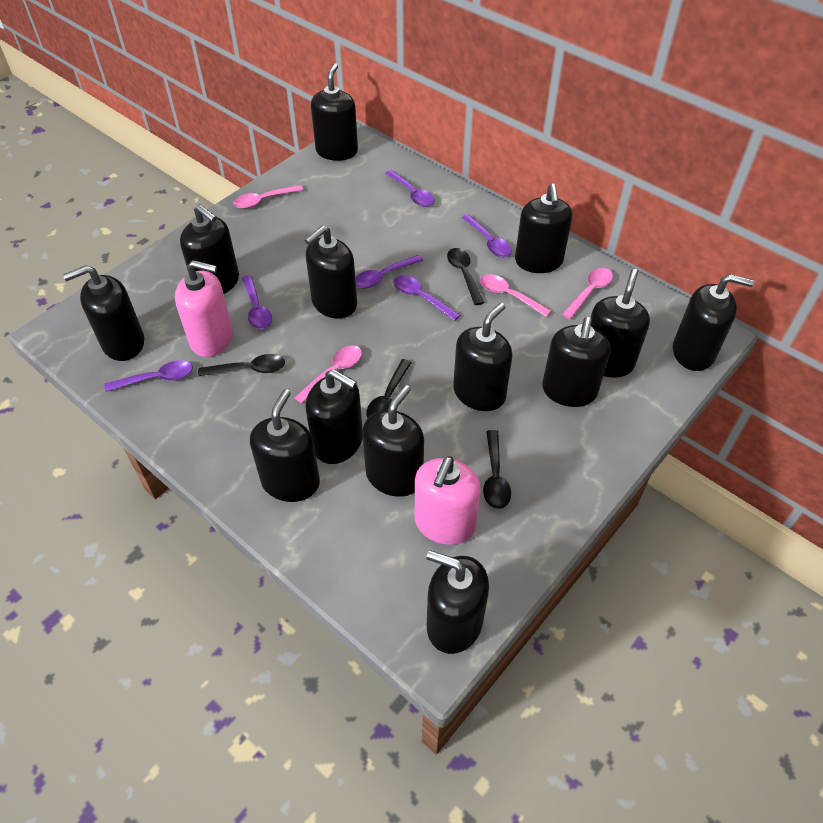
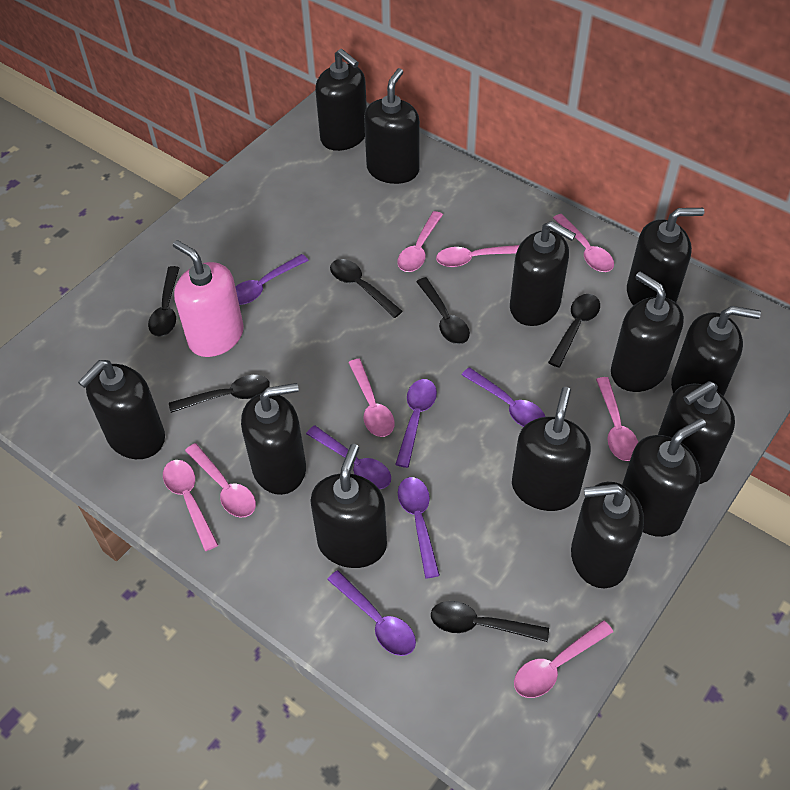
black spoon: 4 -> 6
pink soap dispenser: 2 -> 1
pink spoon: 4 -> 8

